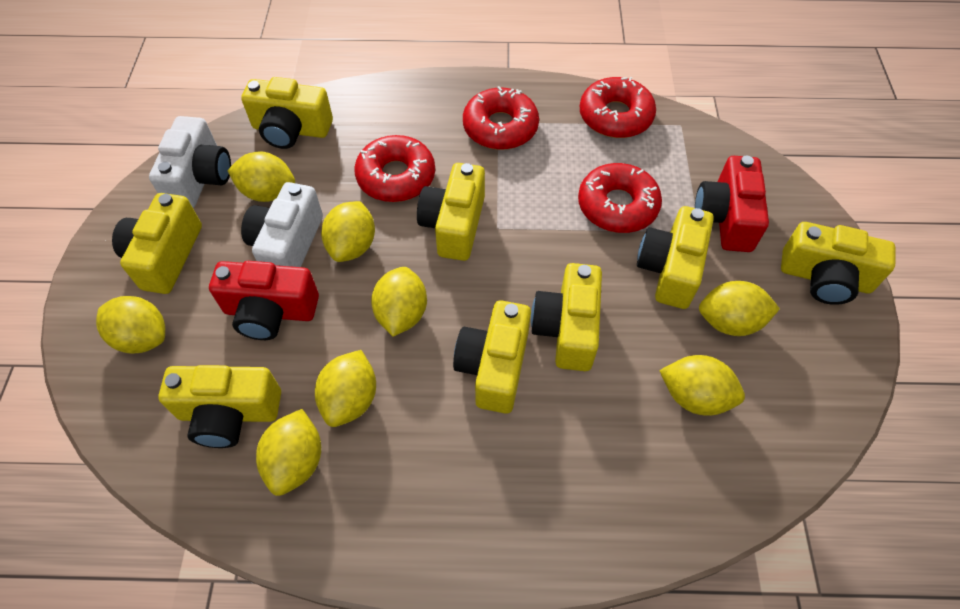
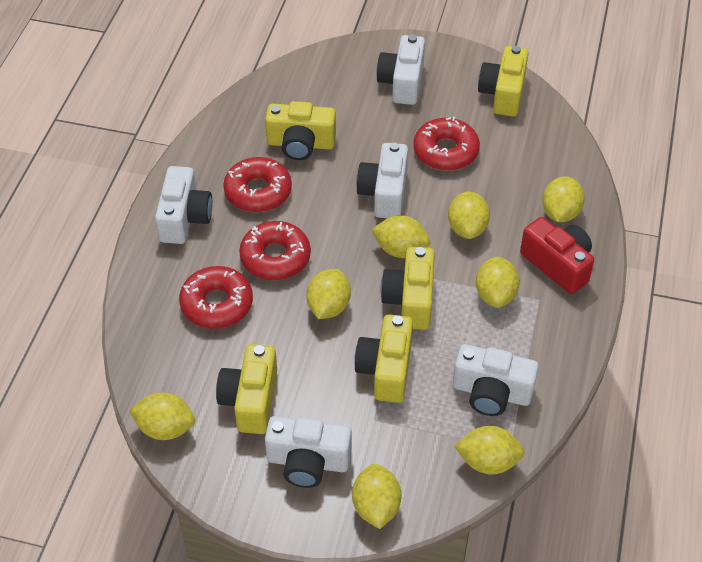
red camera: 2 -> 1
white camera: 2 -> 5
yellow camera: 8 -> 5

